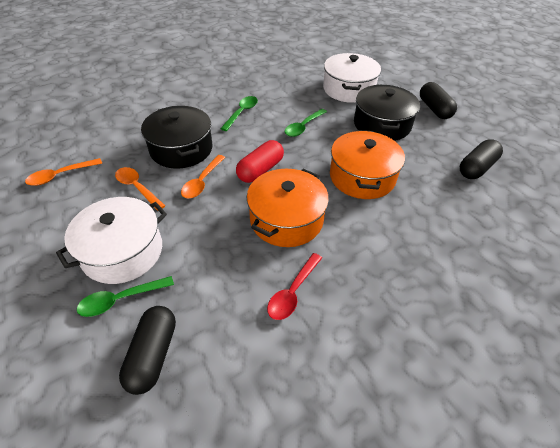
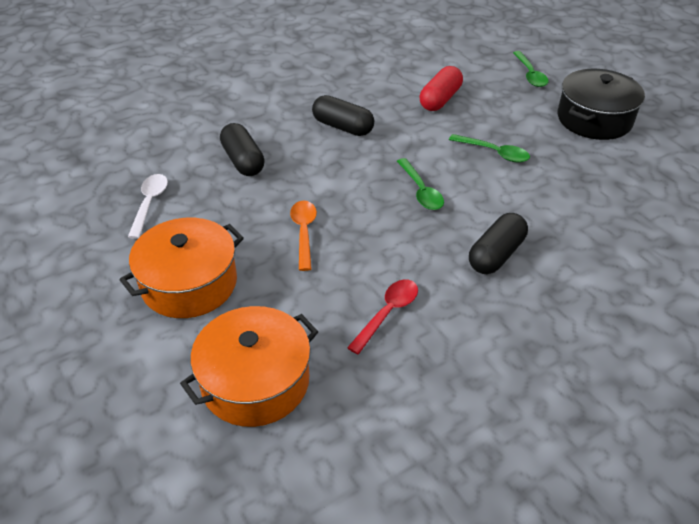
black pot: 2 -> 1
orange spoon: 3 -> 1
white pot: 2 -> 0
white spoon: 0 -> 1

